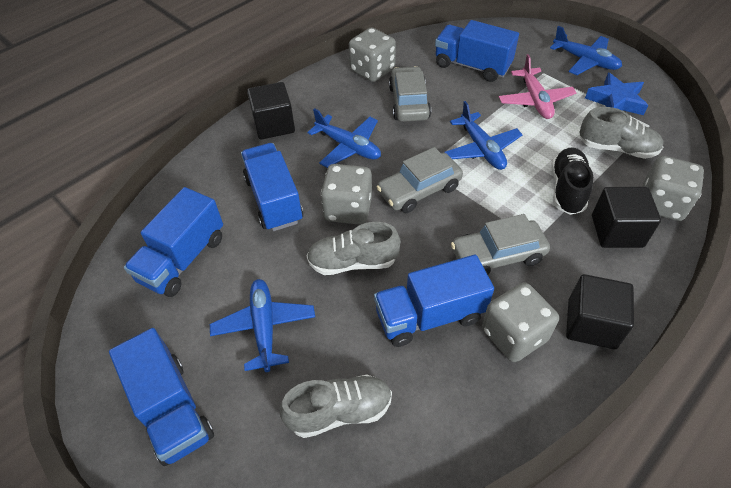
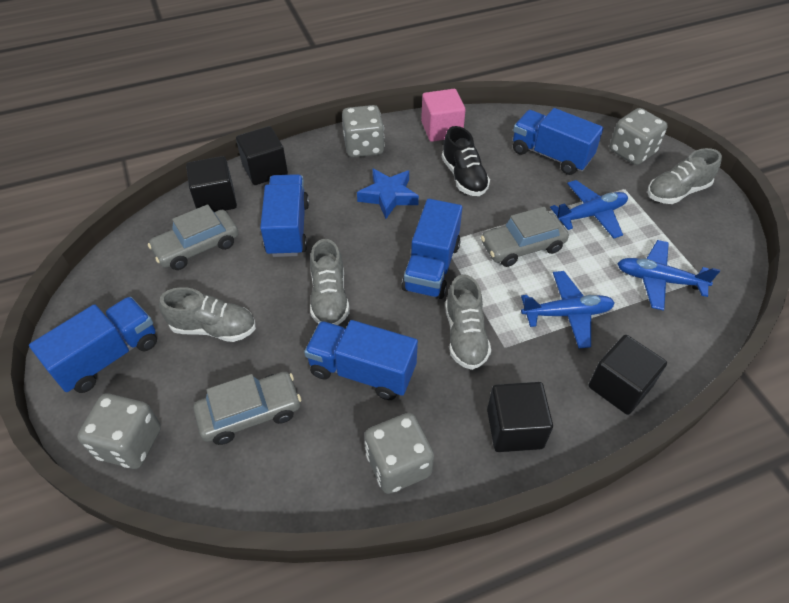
black cube: 3 -> 4
blue plane: 4 -> 3
grey shoe: 3 -> 4
pink cube: 0 -> 1
pink plane: 1 -> 0

